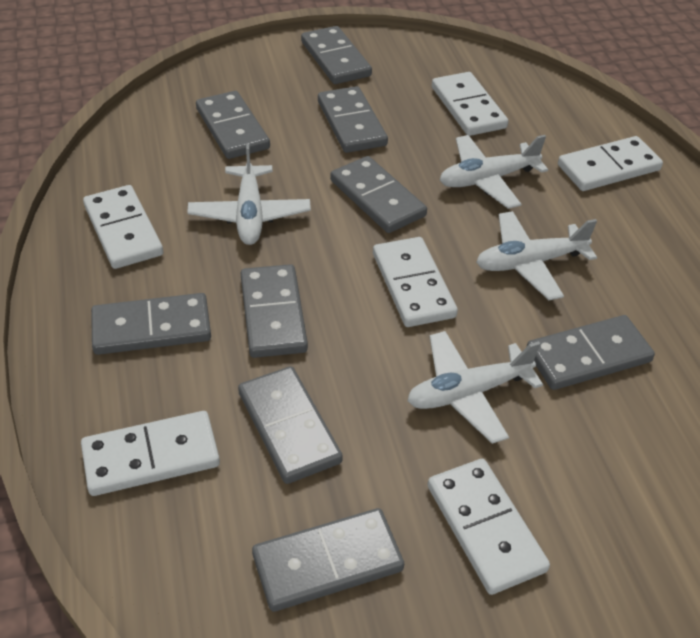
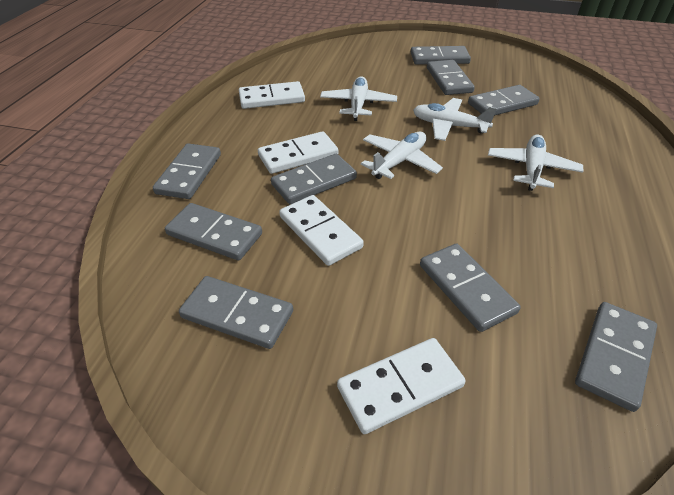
white domino: 6 -> 4

